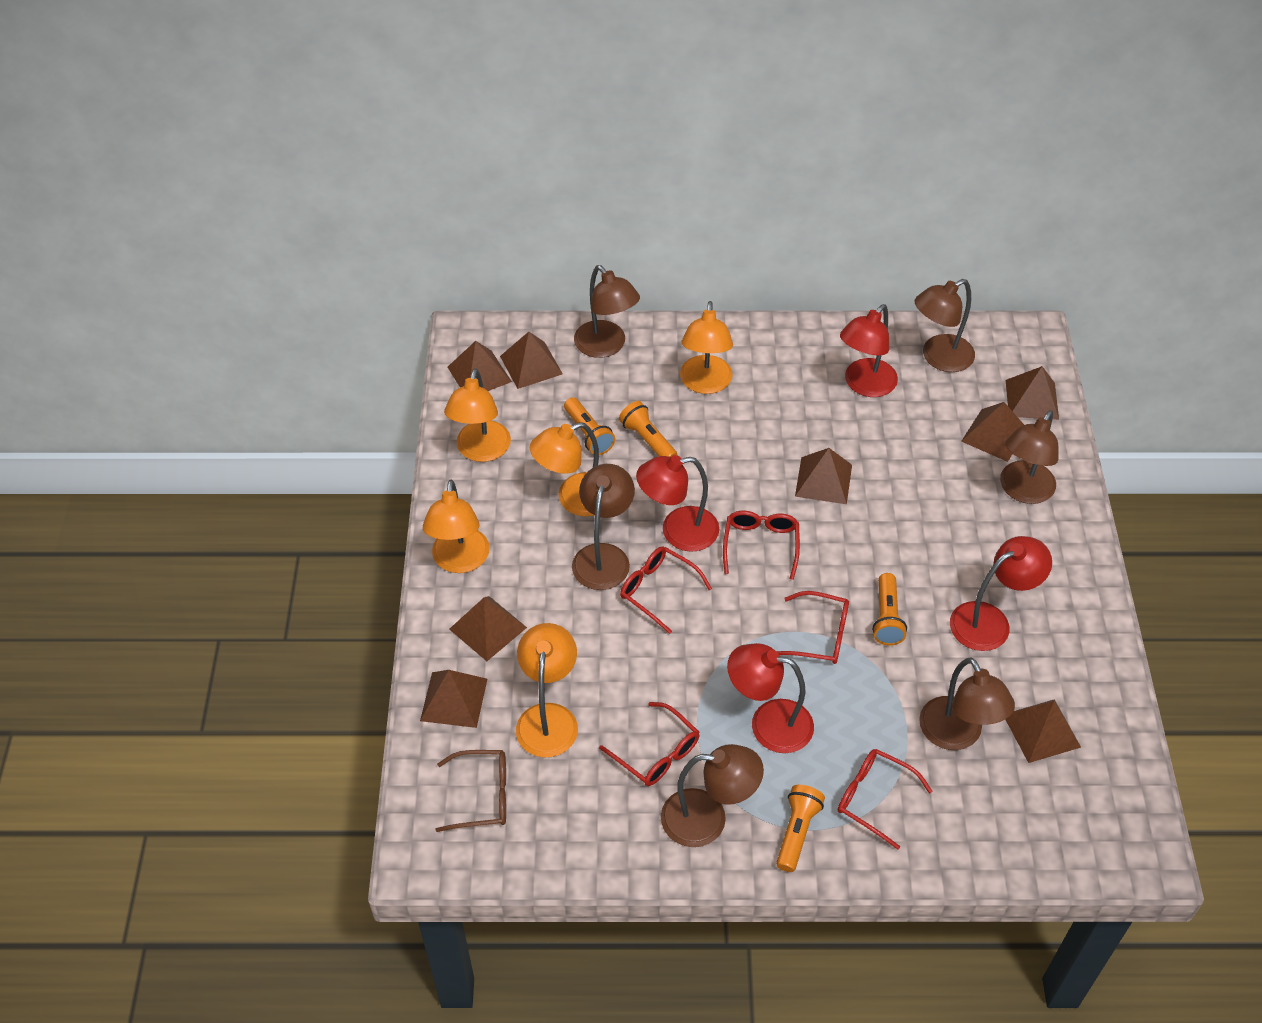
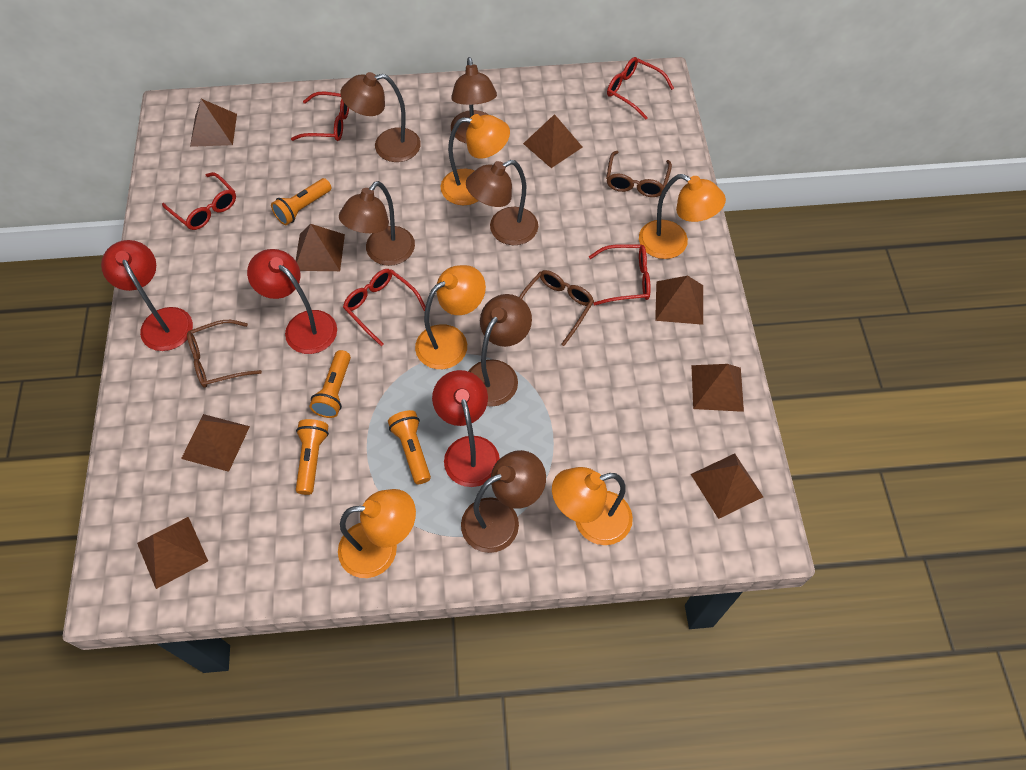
brown glasses: 1 -> 3
red lamp: 4 -> 3

